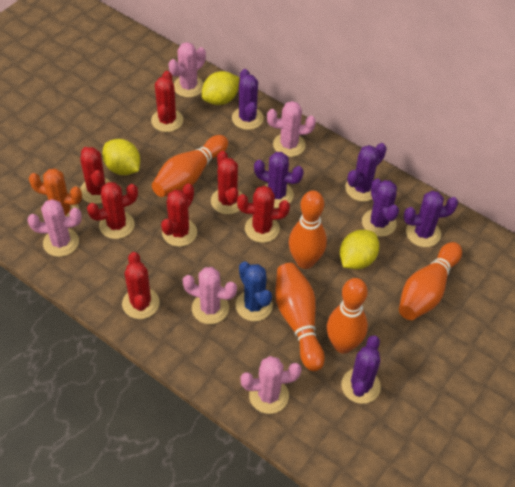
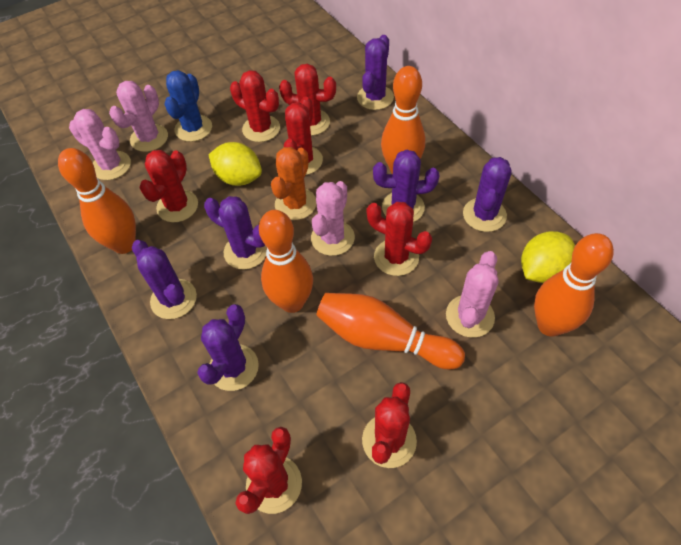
pink cactus: 5 -> 4
yellow lemon: 3 -> 2

